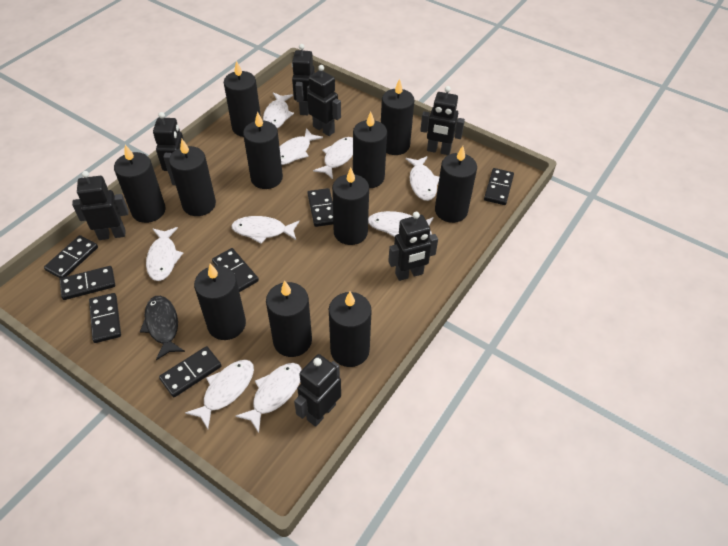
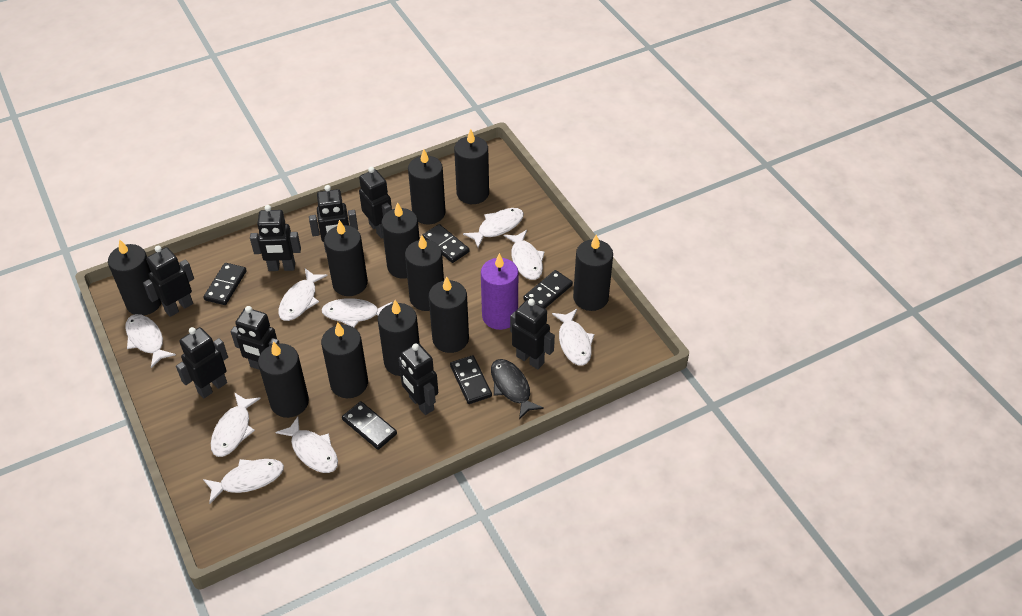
black domino: 7 -> 5
black robot: 7 -> 8
purple candle: 0 -> 1

